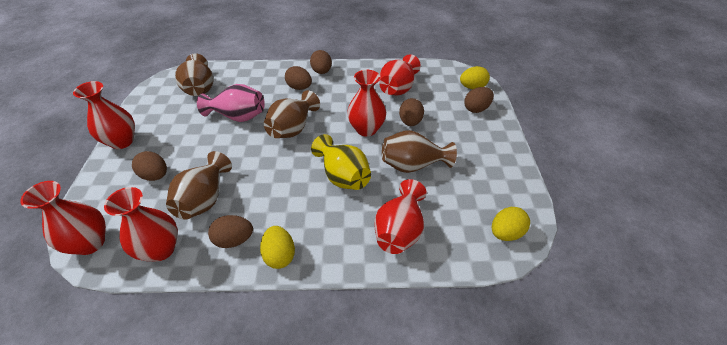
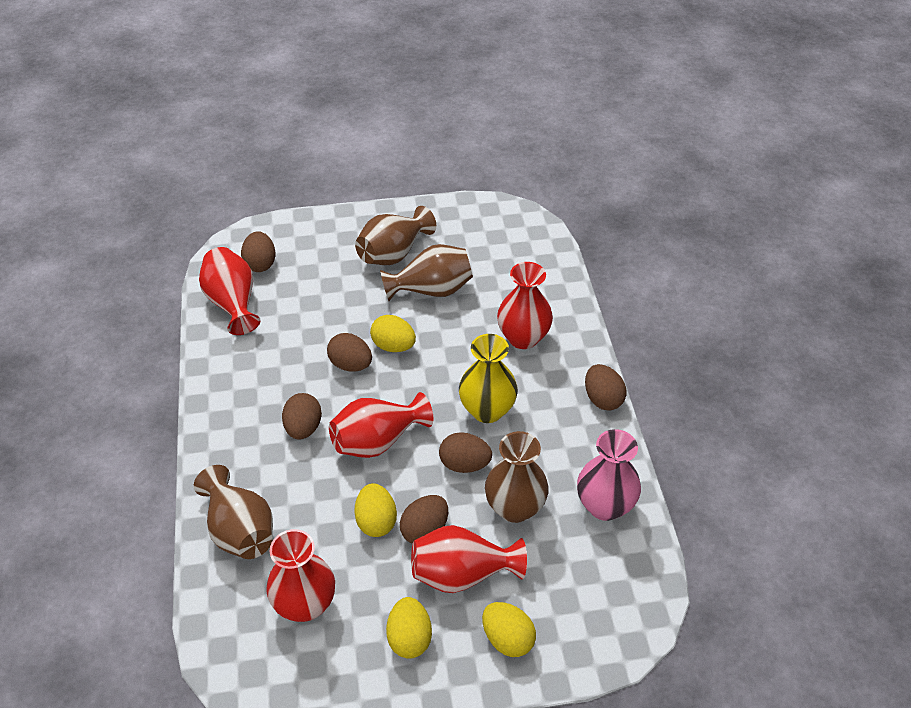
red vase: 6 -> 5
yellow egg: 3 -> 4

